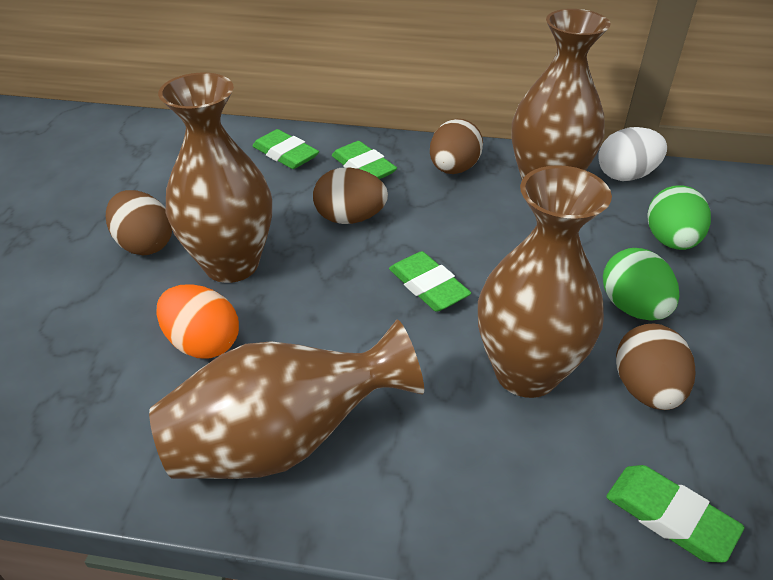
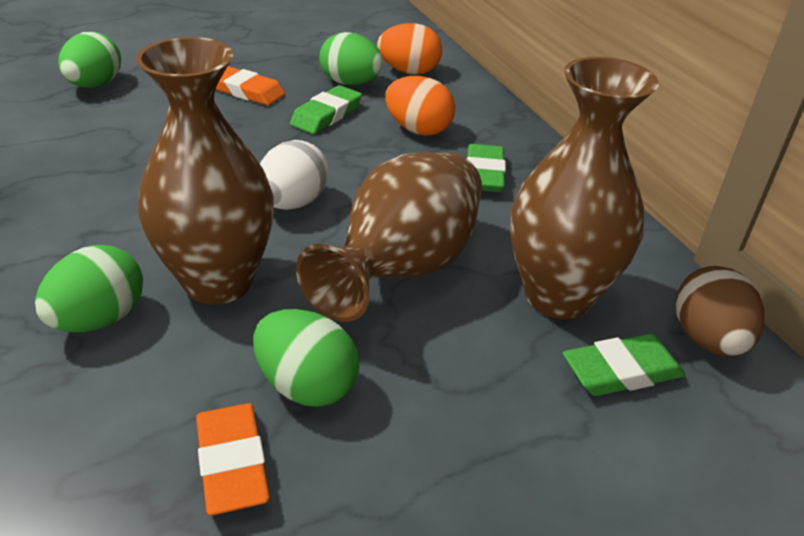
brown egg: 4 -> 1
brown vase: 4 -> 3
green egg: 2 -> 4
green eraser: 4 -> 3
orange egg: 1 -> 2
orange eraser: 0 -> 2

